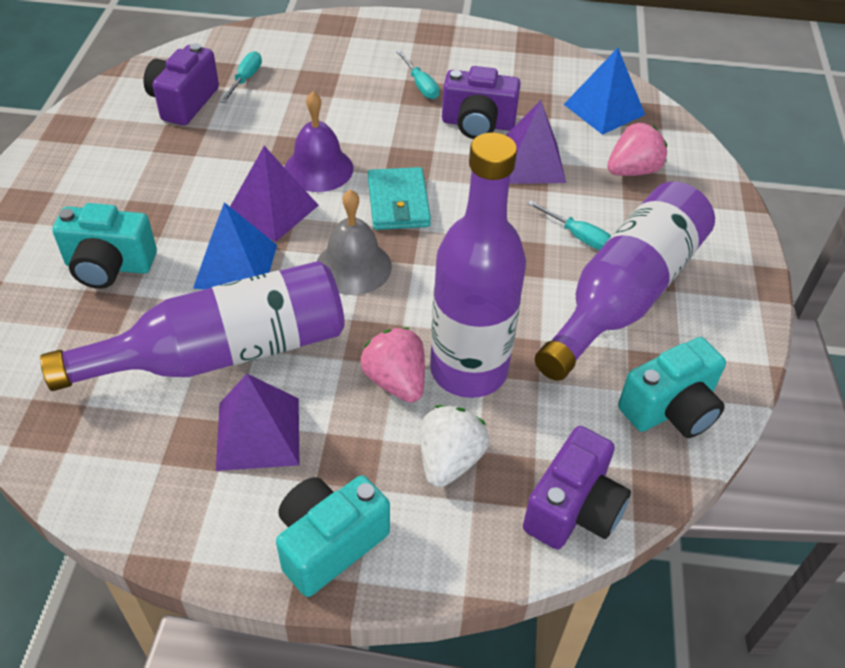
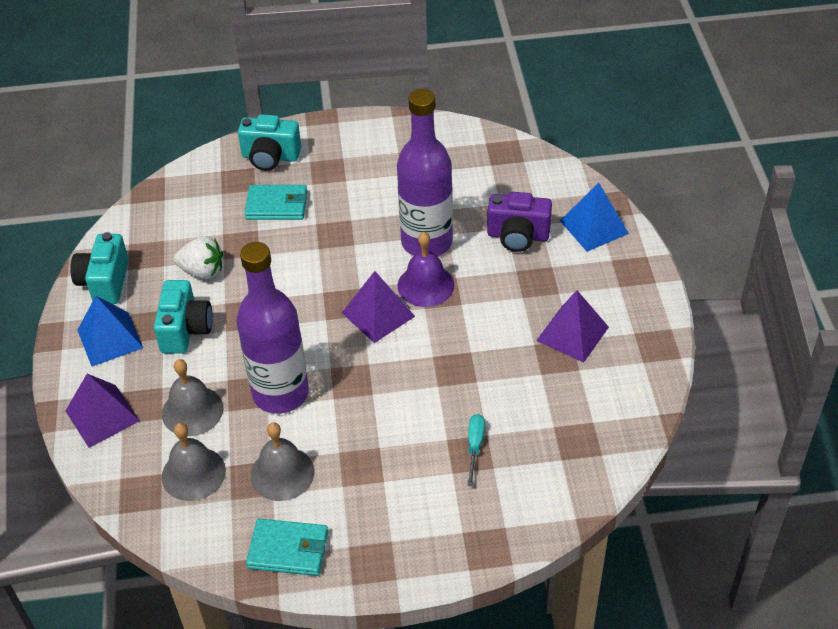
grey bell: 1 -> 3
pink strawberry: 2 -> 0
purple bottle: 3 -> 2
purple camera: 3 -> 1
turquoise screwdriver: 3 -> 1
turquoise wallet: 1 -> 2

